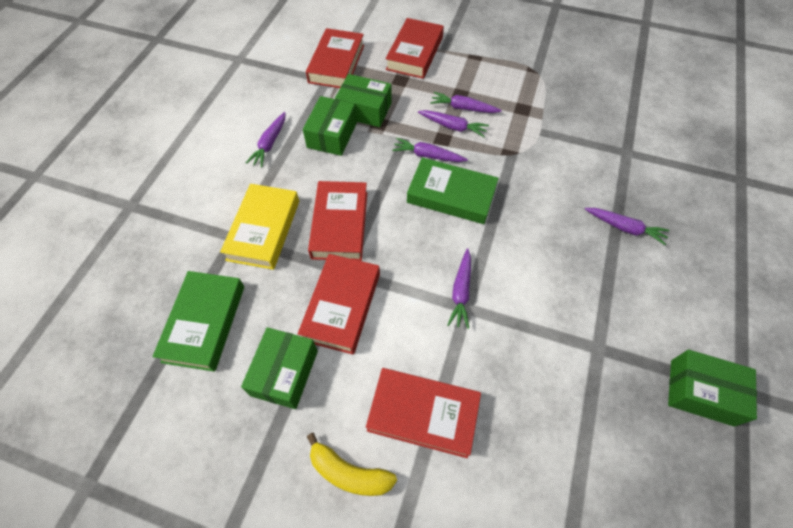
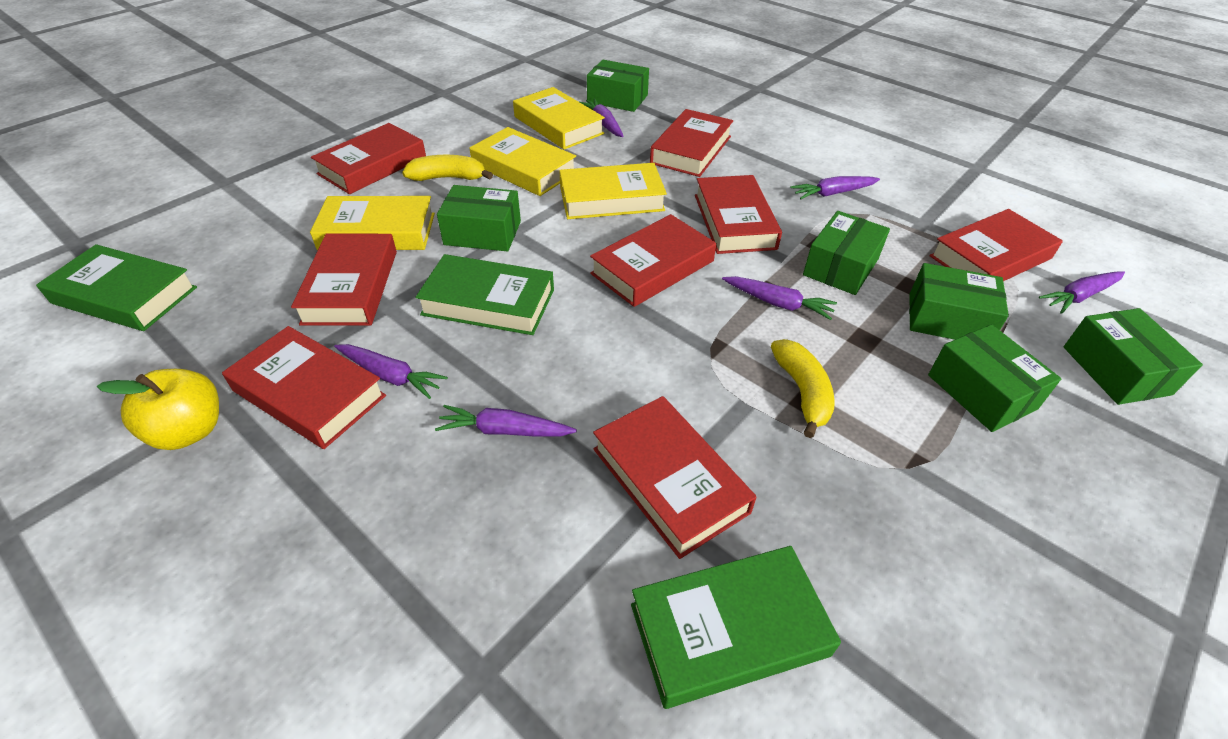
green book: 2 -> 3
green box: 4 -> 6
red book: 5 -> 8
yellow apple: 0 -> 1
yellow banana: 1 -> 2
yellow book: 1 -> 4

